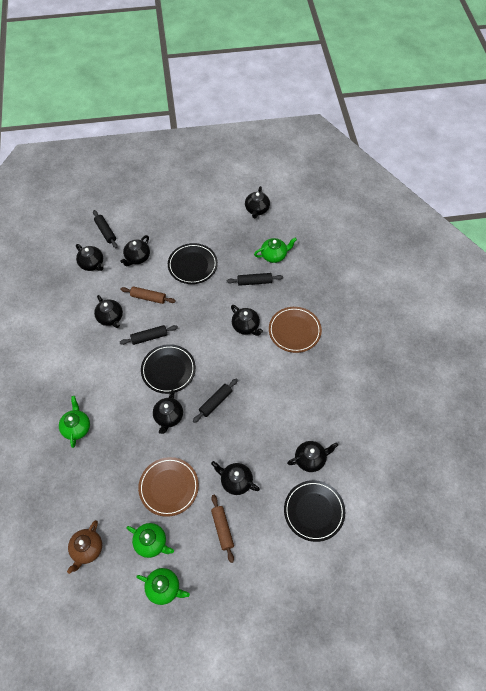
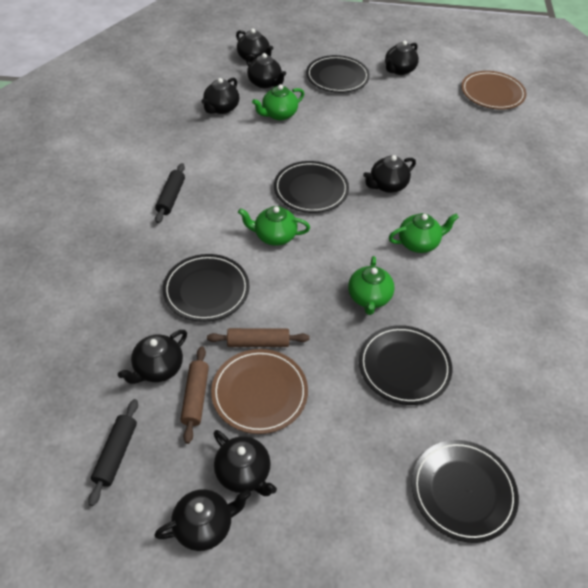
black plate: 3 -> 5
black rolling pin: 4 -> 2
brown teapot: 1 -> 0

